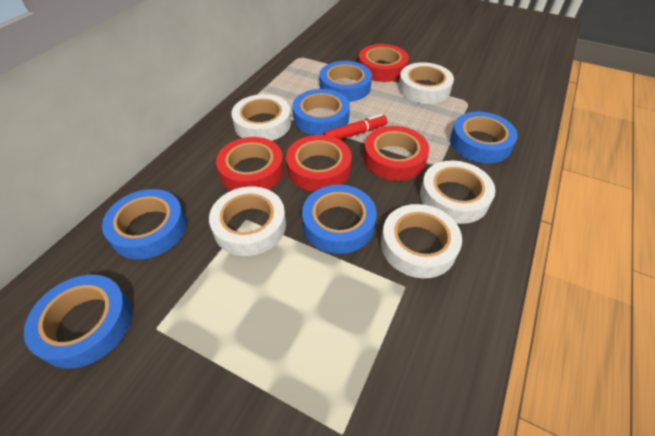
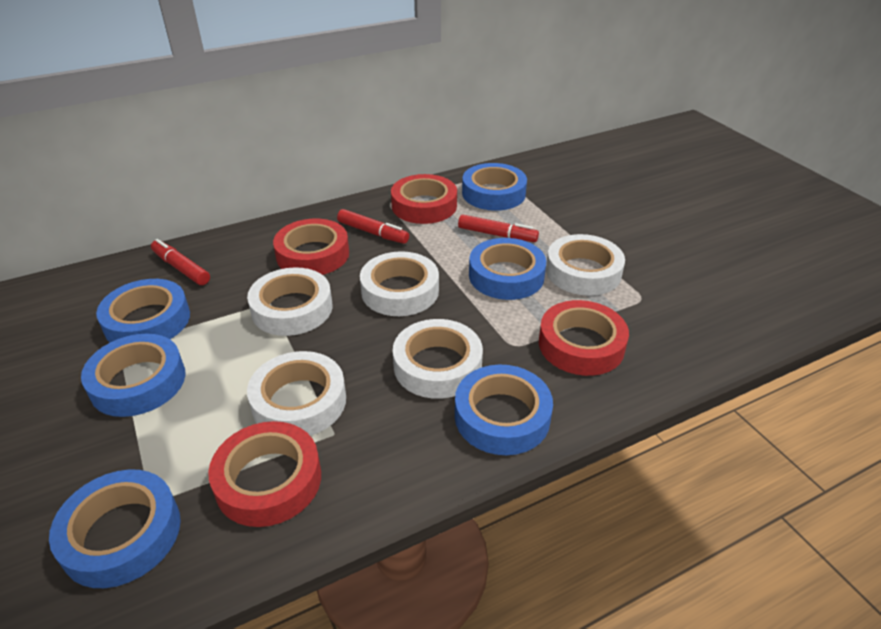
red marker: 1 -> 3

